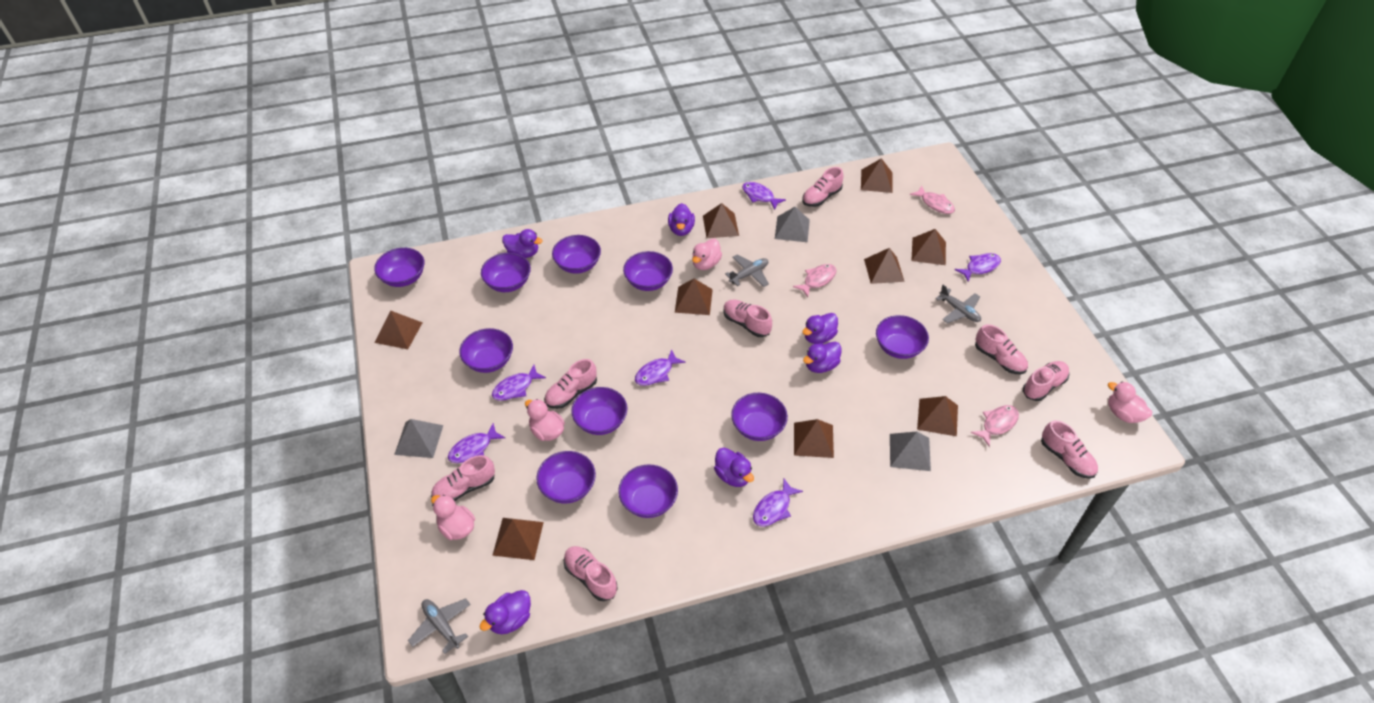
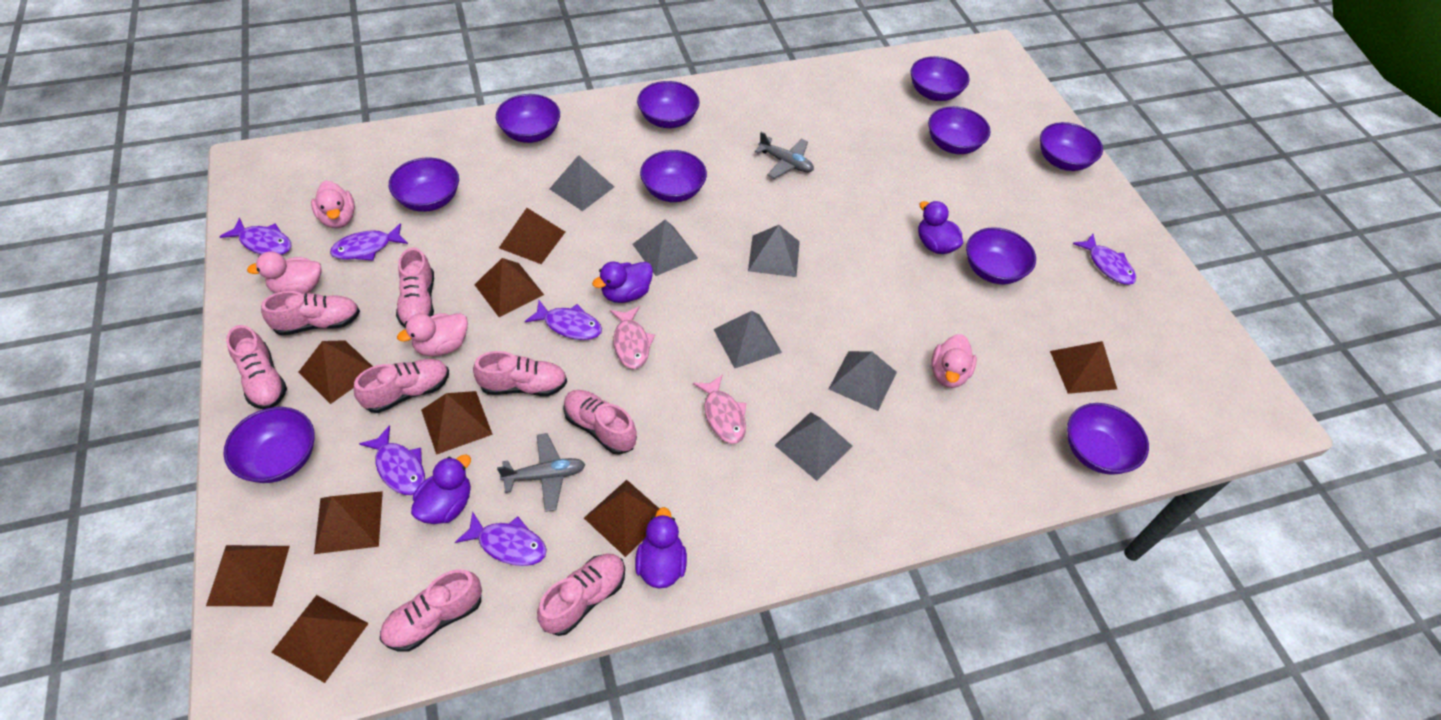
grey plane: 3 -> 2
grey pyramid: 3 -> 6
pink fish: 3 -> 2
purple duck: 6 -> 4

